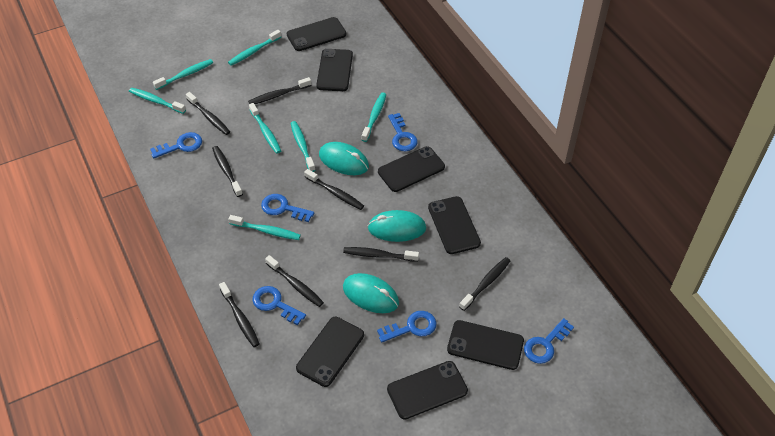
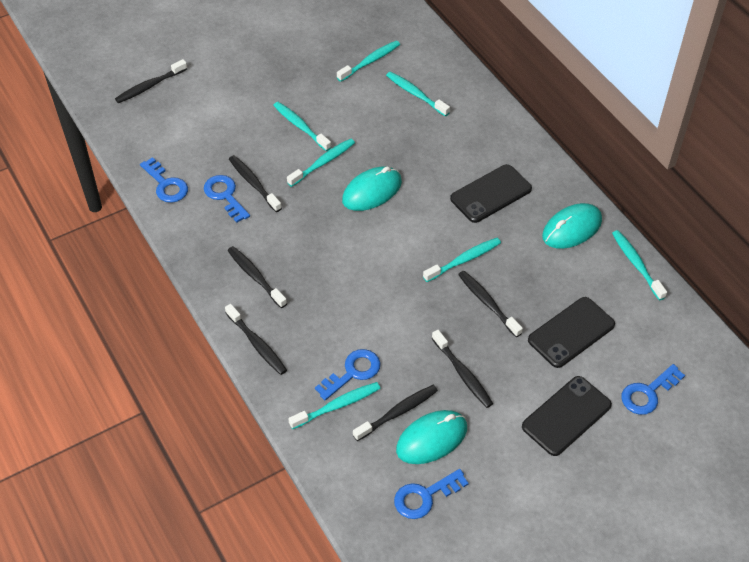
black phone: 7 -> 3
black toothbrush: 8 -> 7
blue key: 6 -> 5

